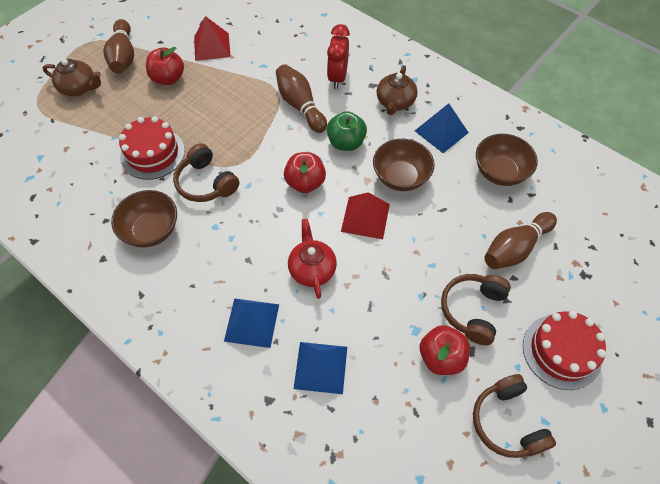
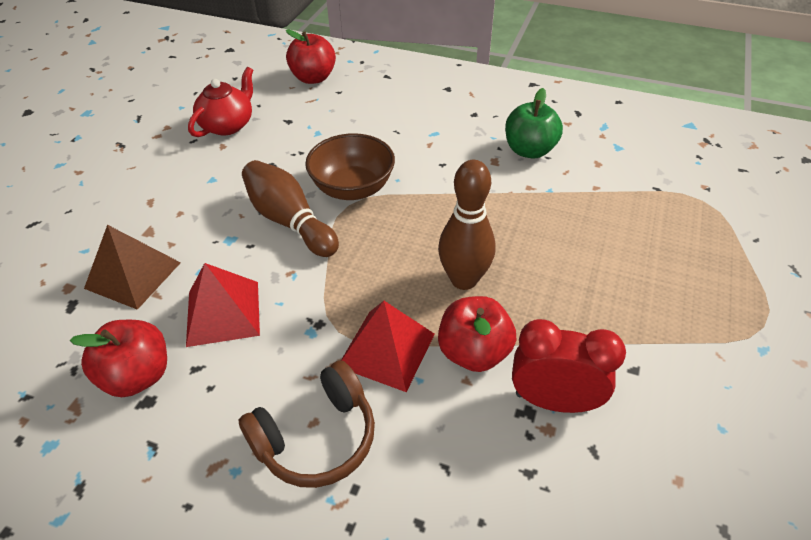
blue pyramid: 3 -> 0
brown bowl: 3 -> 1
brown bowling pin: 3 -> 2
brown headphones: 3 -> 1
brown pyramid: 0 -> 1
brown teapot: 2 -> 0
red cake: 2 -> 0

